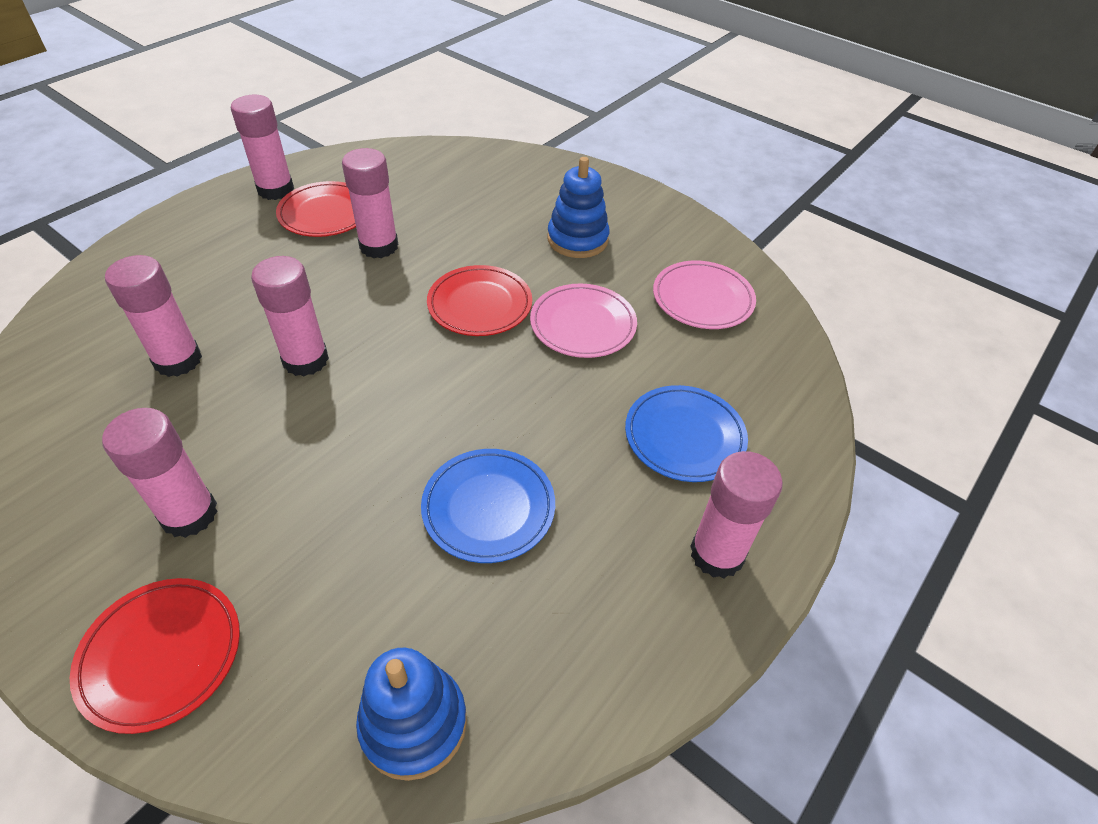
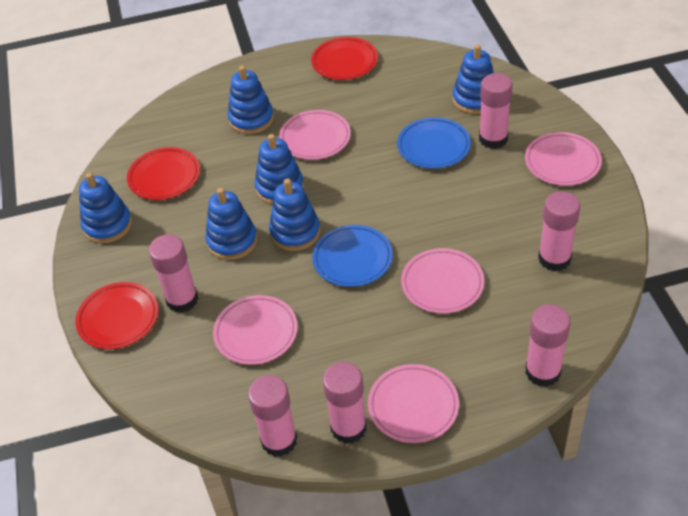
blue stacking toy: 2 -> 6
pink plate: 2 -> 5

